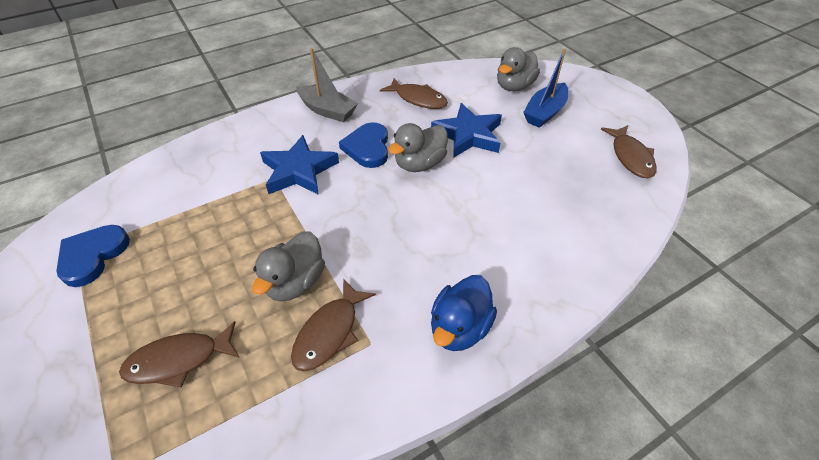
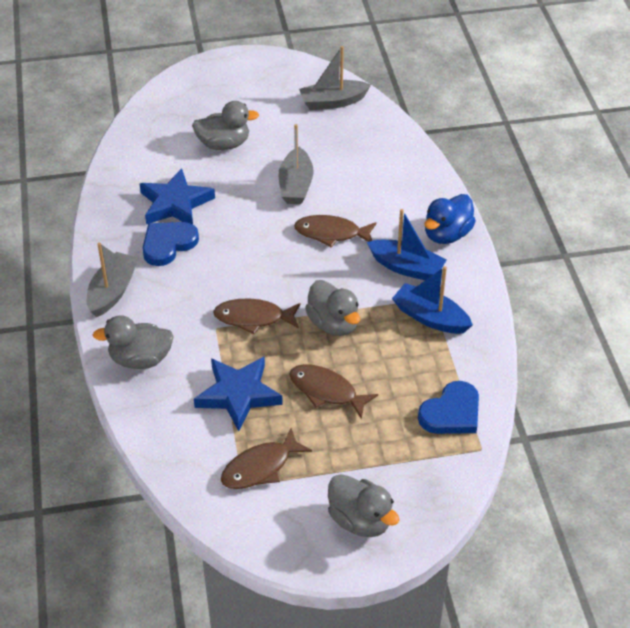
blue boat: 1 -> 2
grey boat: 1 -> 3
grey duck: 3 -> 4

